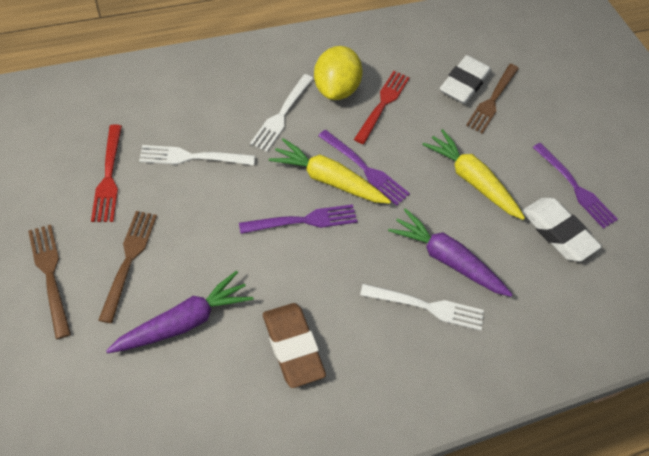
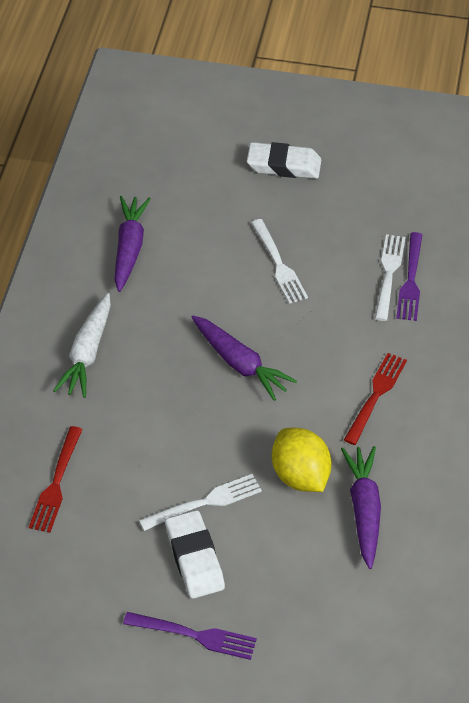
brown eraser: 1 -> 0
brown fork: 3 -> 0
purple carrot: 2 -> 3
purple fork: 3 -> 2
white carrot: 0 -> 1
yellow carrot: 2 -> 0

